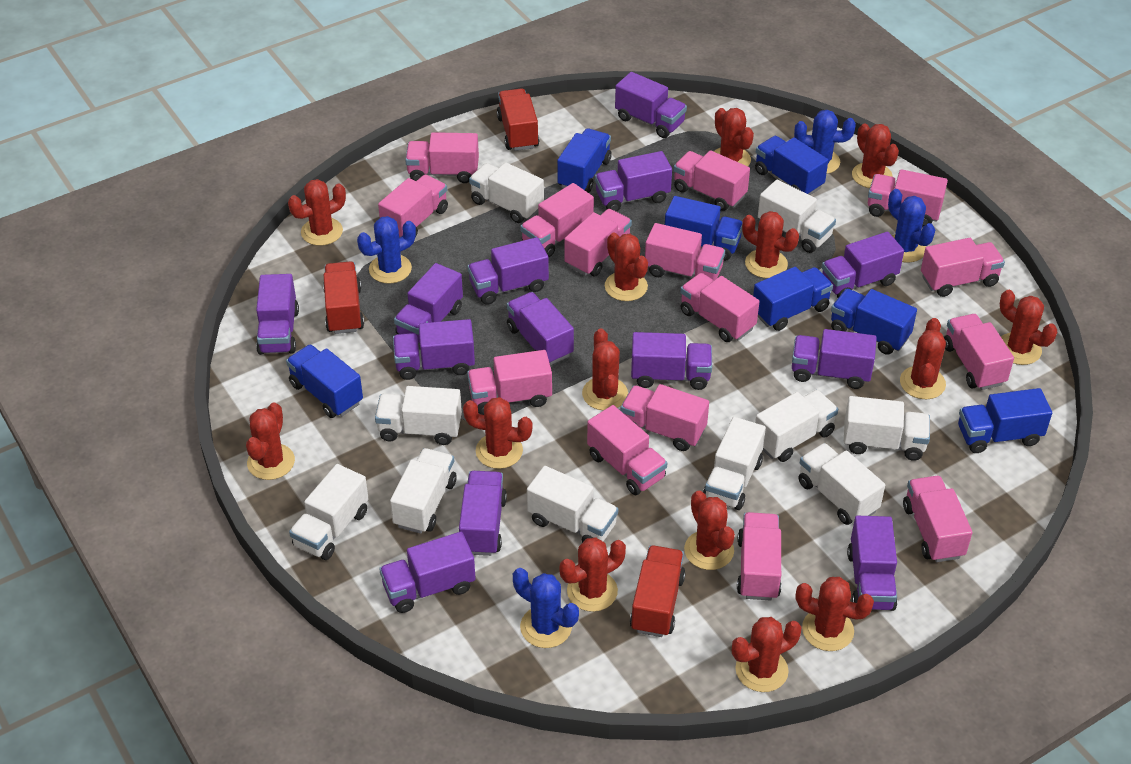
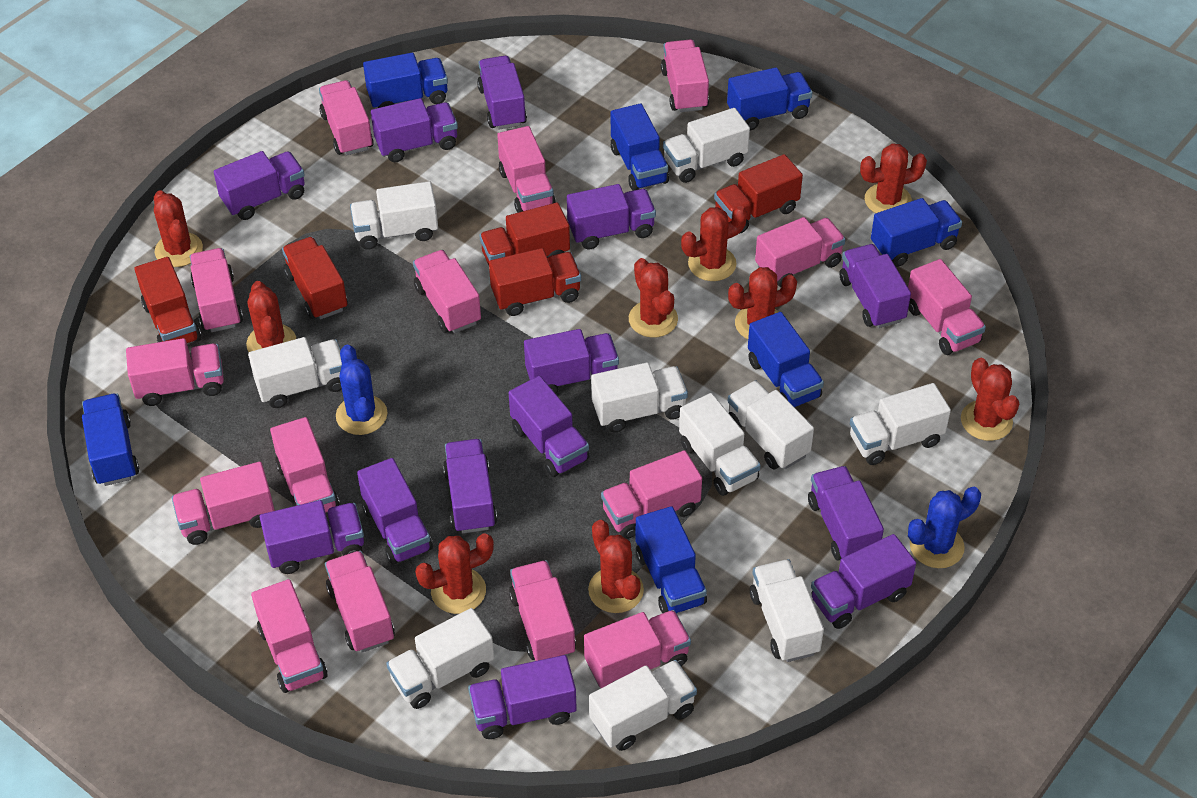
blue cactus: 4 -> 2
red cactus: 14 -> 9
red truck: 3 -> 5

